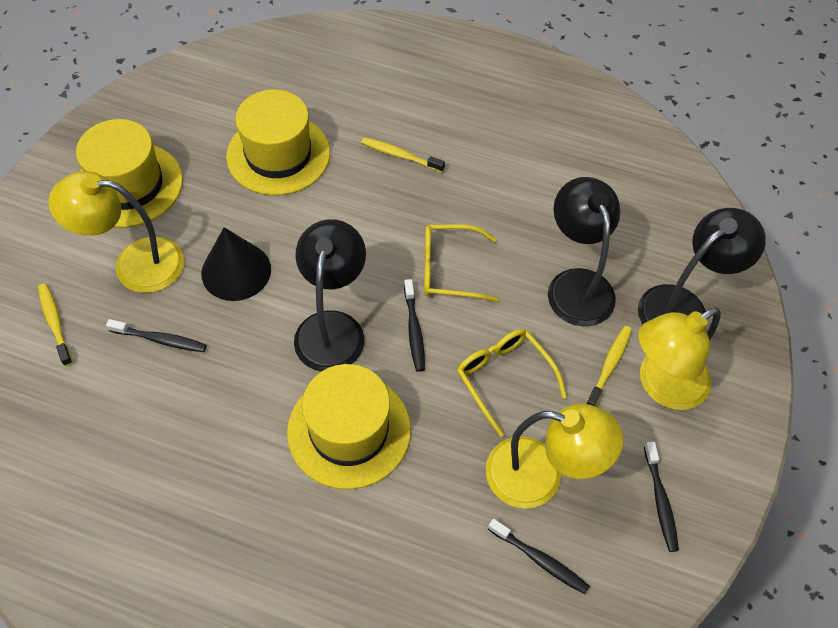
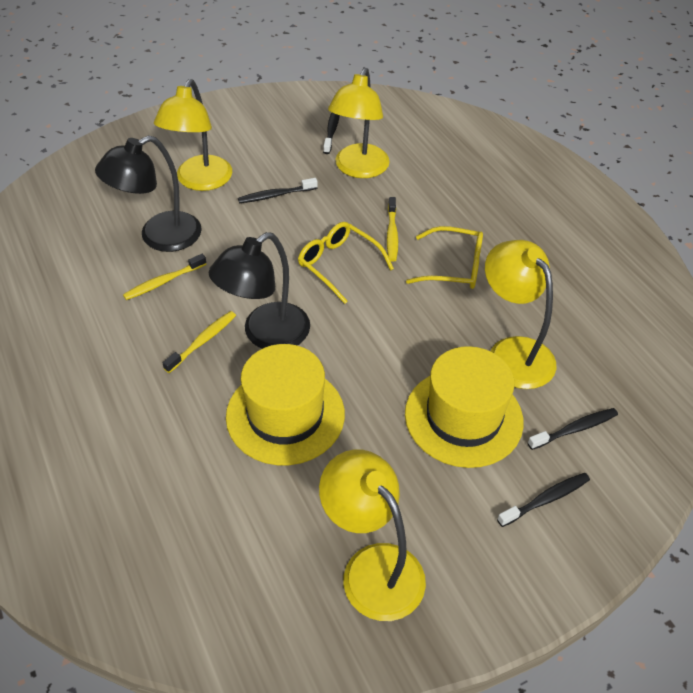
black cone: 1 -> 0
black lamp: 3 -> 2
yellow hat: 3 -> 2
yellow lamp: 3 -> 4

